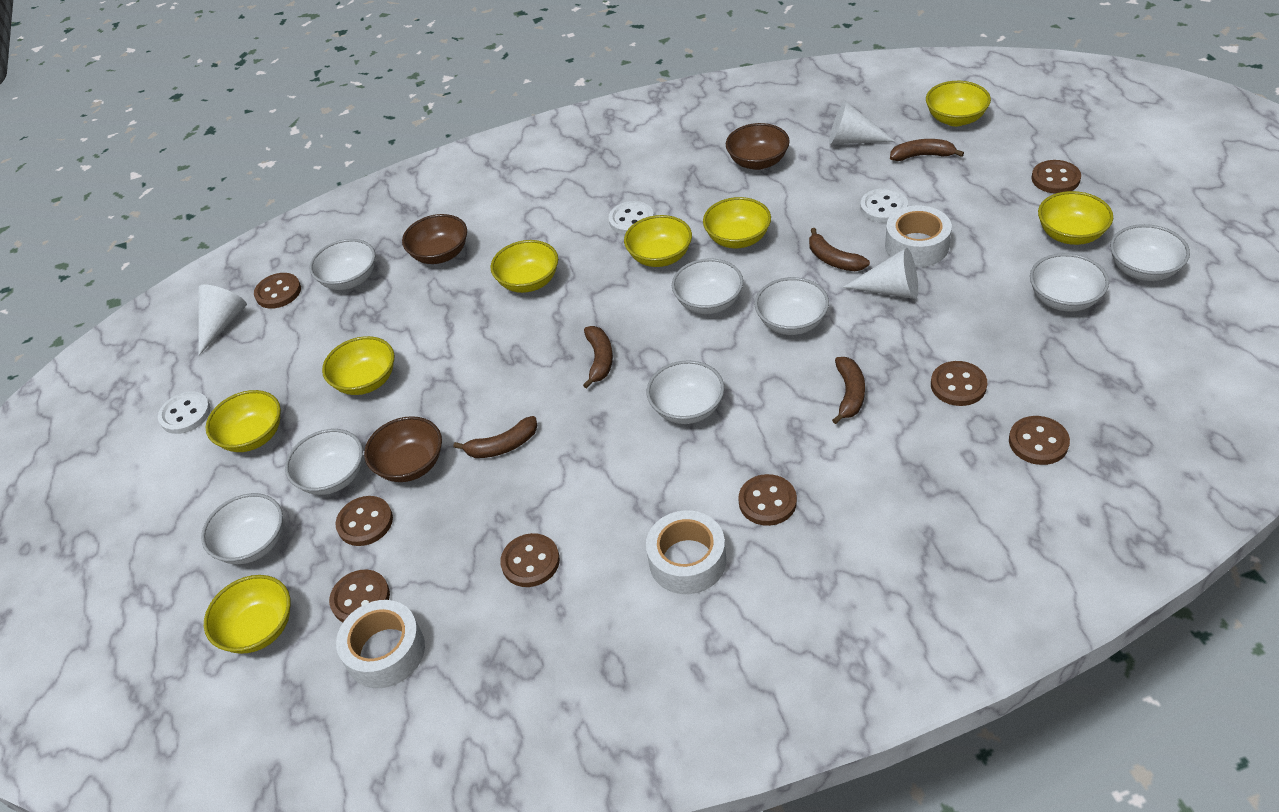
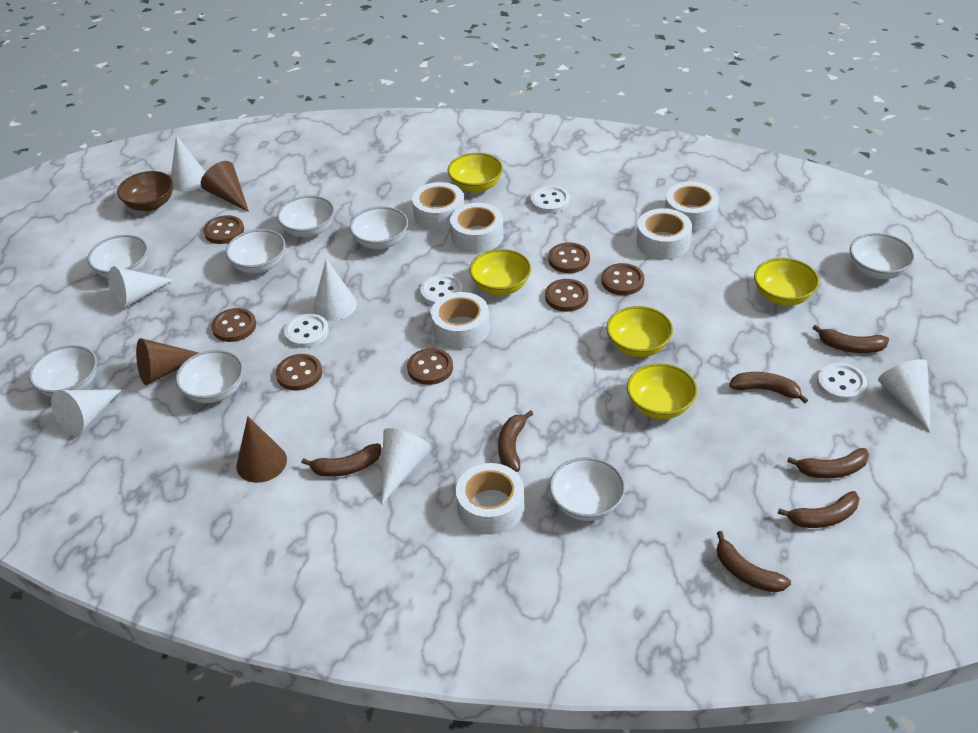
brown banana: 5 -> 7
brown bowl: 3 -> 1
brown button: 8 -> 7
brown cone: 0 -> 3
white button: 3 -> 4
white cone: 3 -> 6
white tape: 3 -> 6
yellow bowl: 8 -> 5

